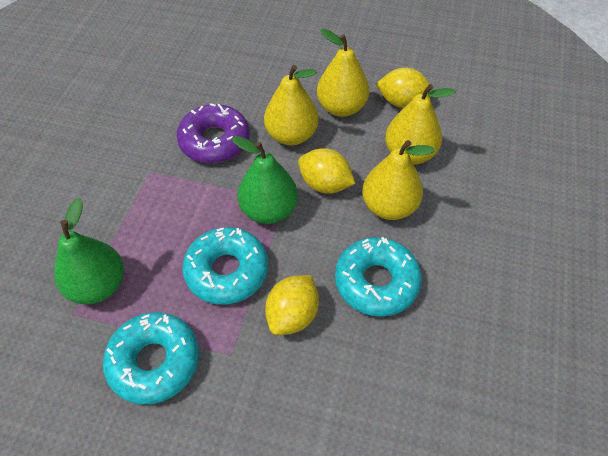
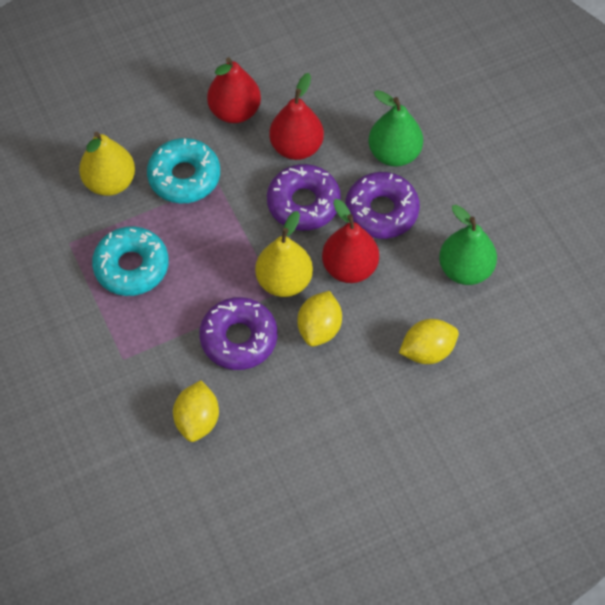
purple donut: 1 -> 3
red pear: 0 -> 3
turquoise donut: 3 -> 2
yellow pear: 4 -> 2

